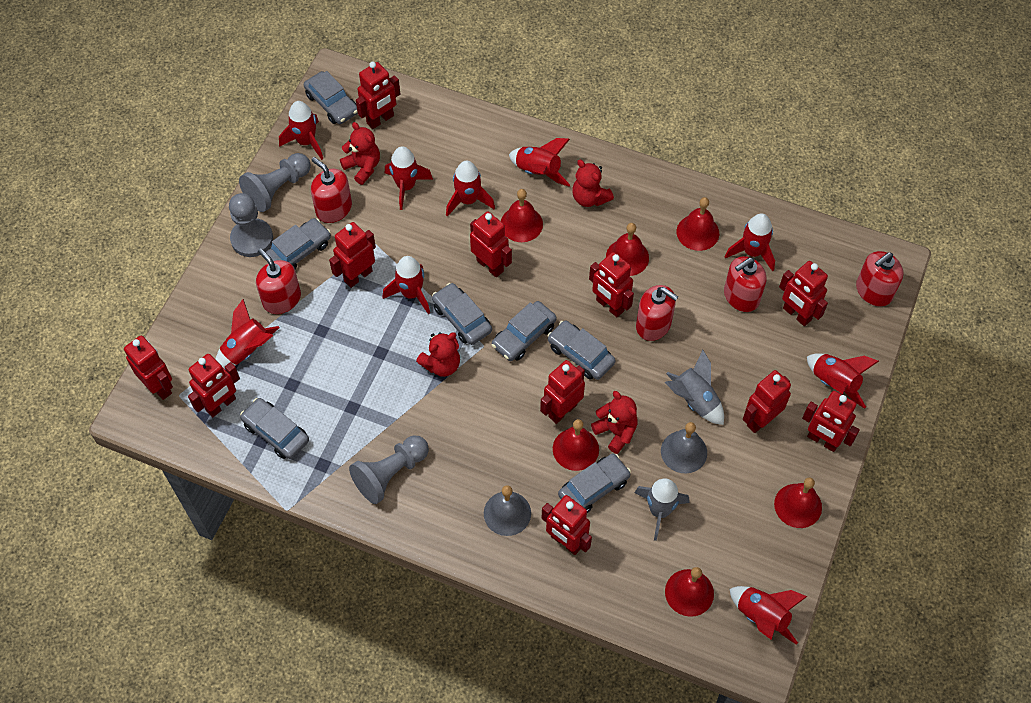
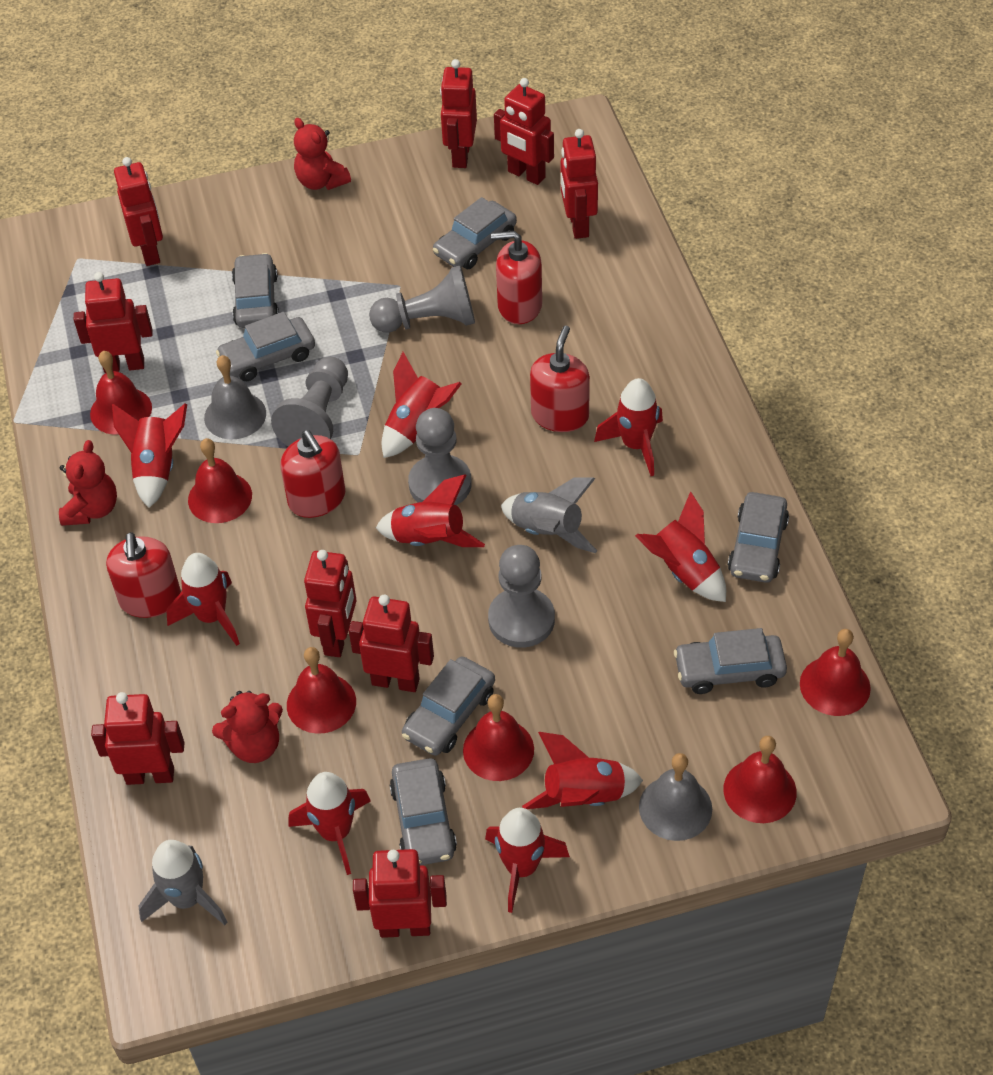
grey pawn: 3 -> 4
red robot: 11 -> 9
red soap dispenser: 5 -> 4
red teddy bear: 4 -> 3

